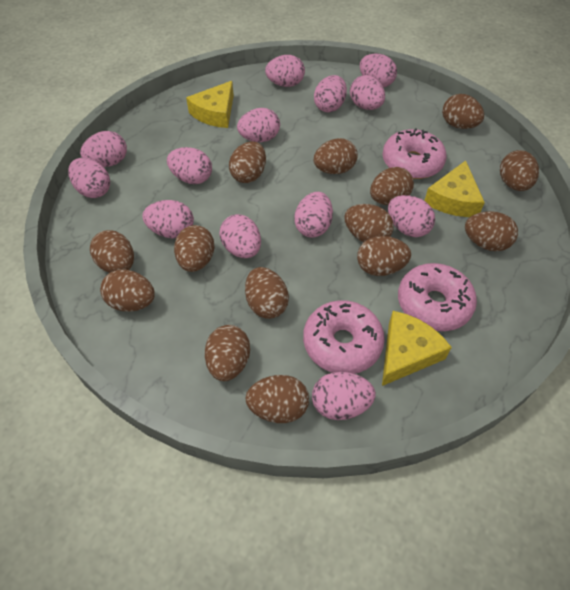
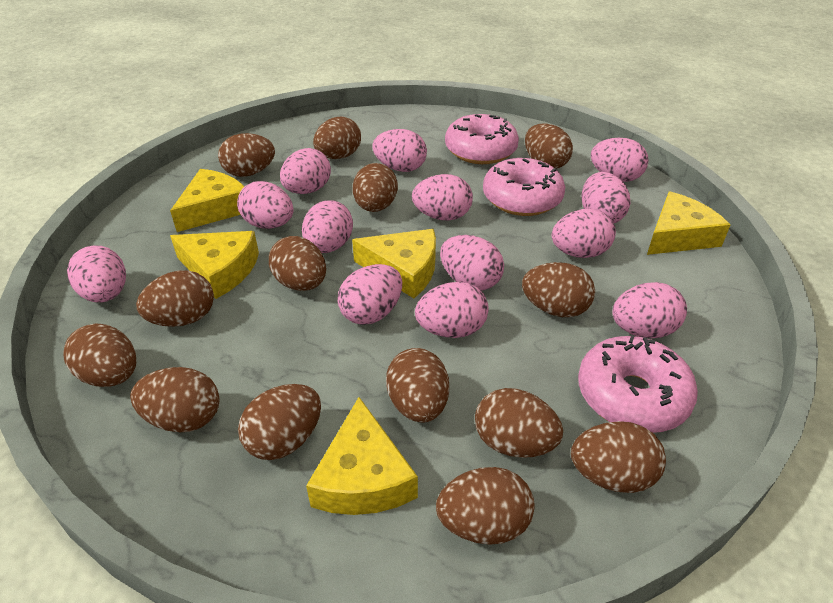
yellow cheese: 3 -> 5

